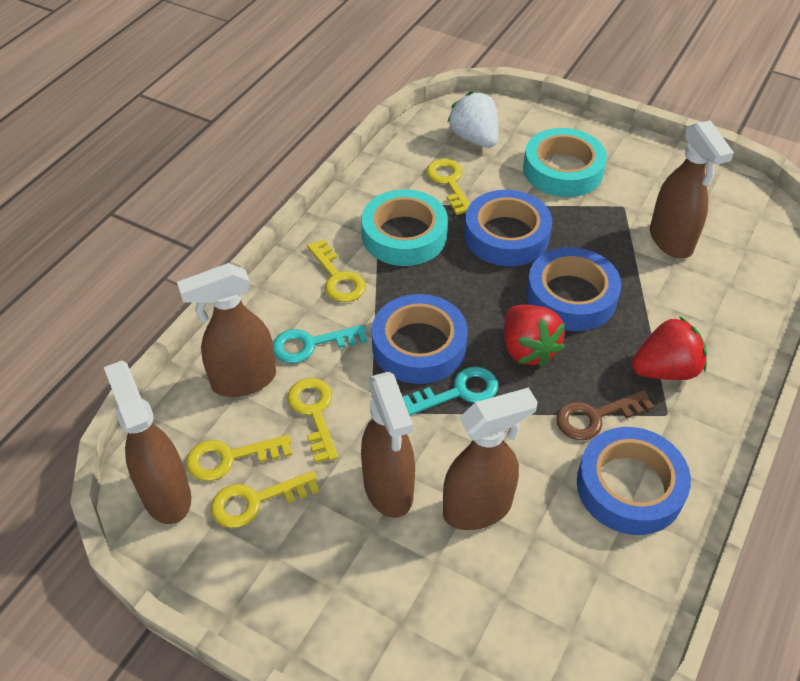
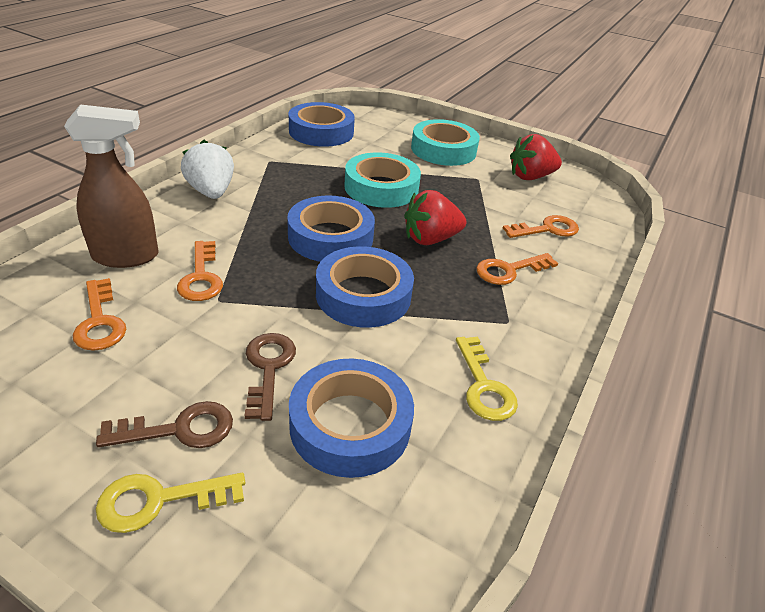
brown key: 1 -> 2
brown spray bottle: 5 -> 1
orange key: 0 -> 4
turquoise key: 2 -> 0
yellow key: 5 -> 2

